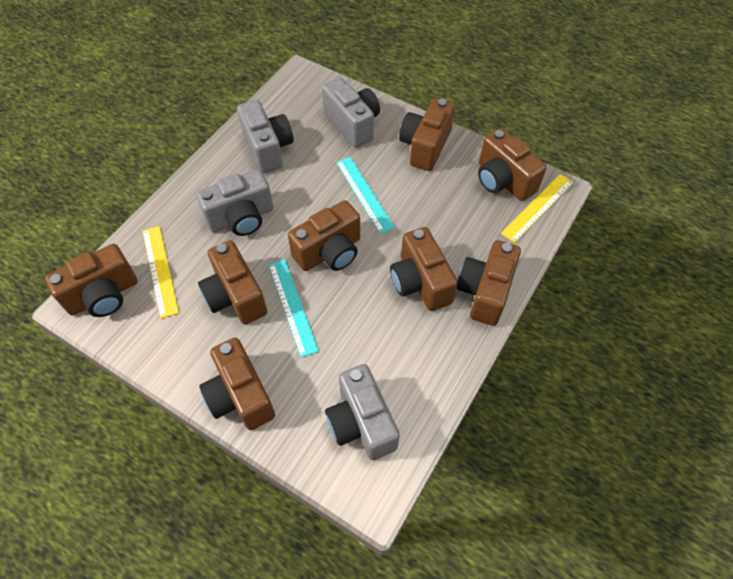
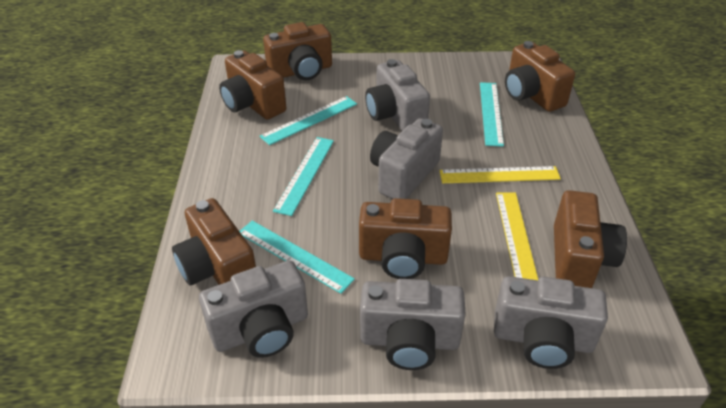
brown camera: 8 -> 6
grey camera: 4 -> 5
turquoise ruler: 2 -> 4

